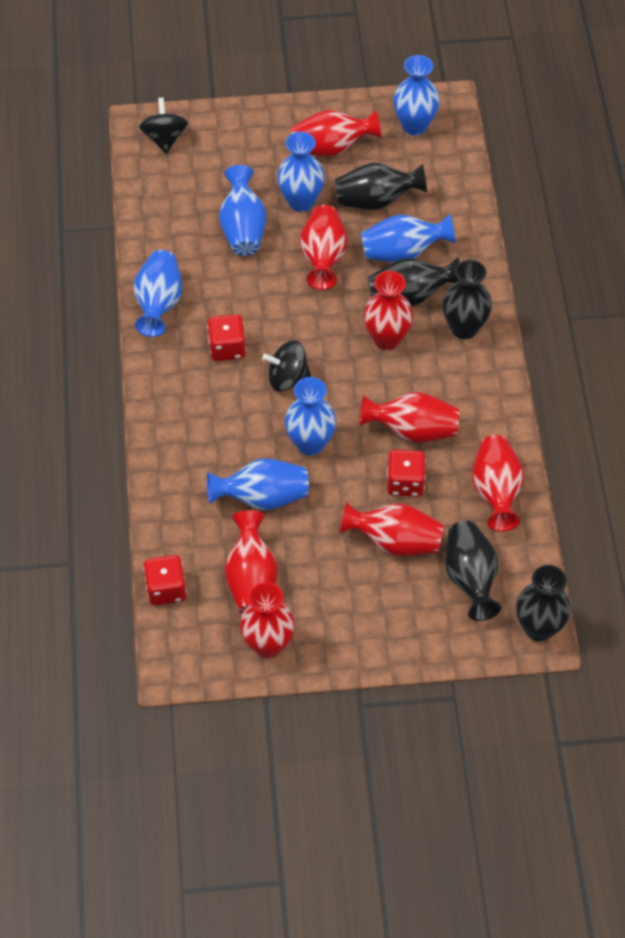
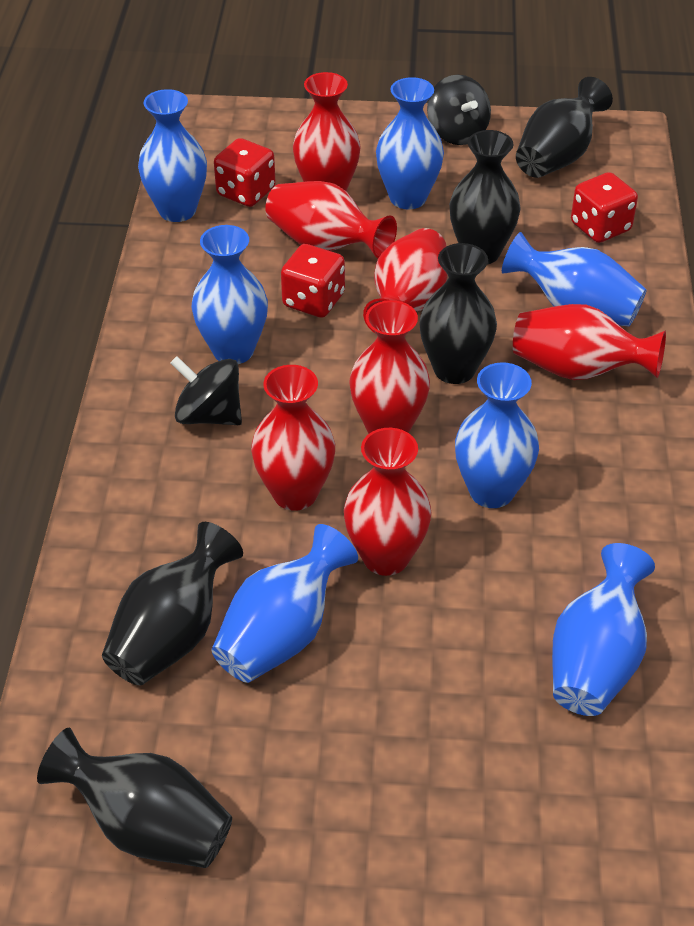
red vase: 8 -> 7

